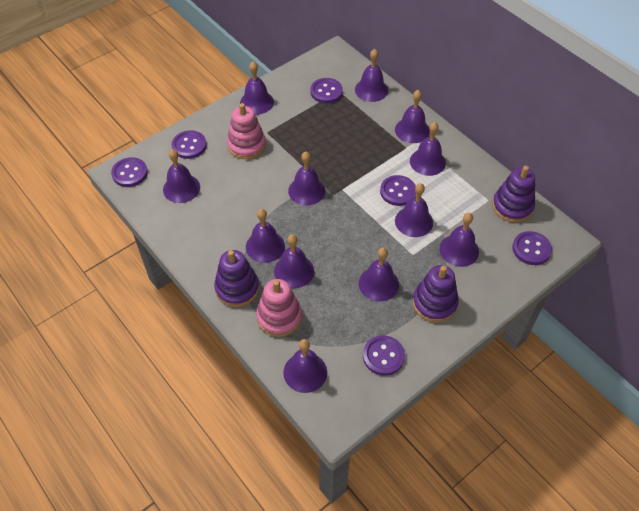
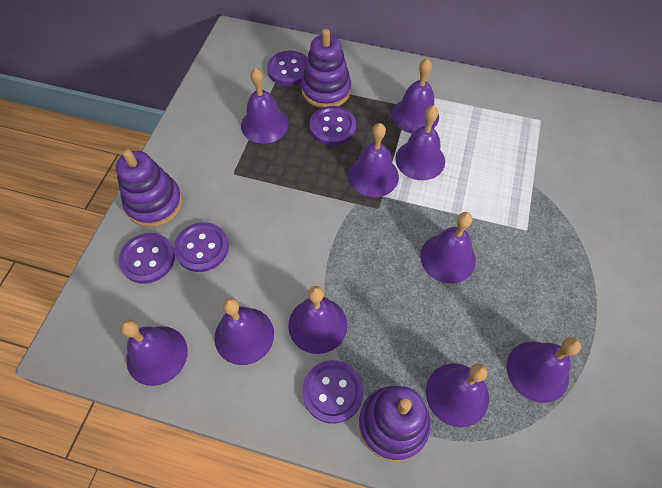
pink stacking toy: 2 -> 0
purple bell: 12 -> 10
purple button: 6 -> 5

